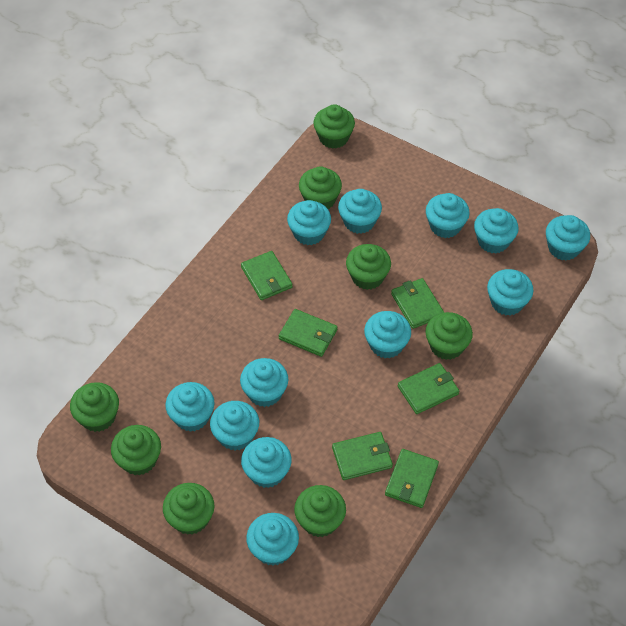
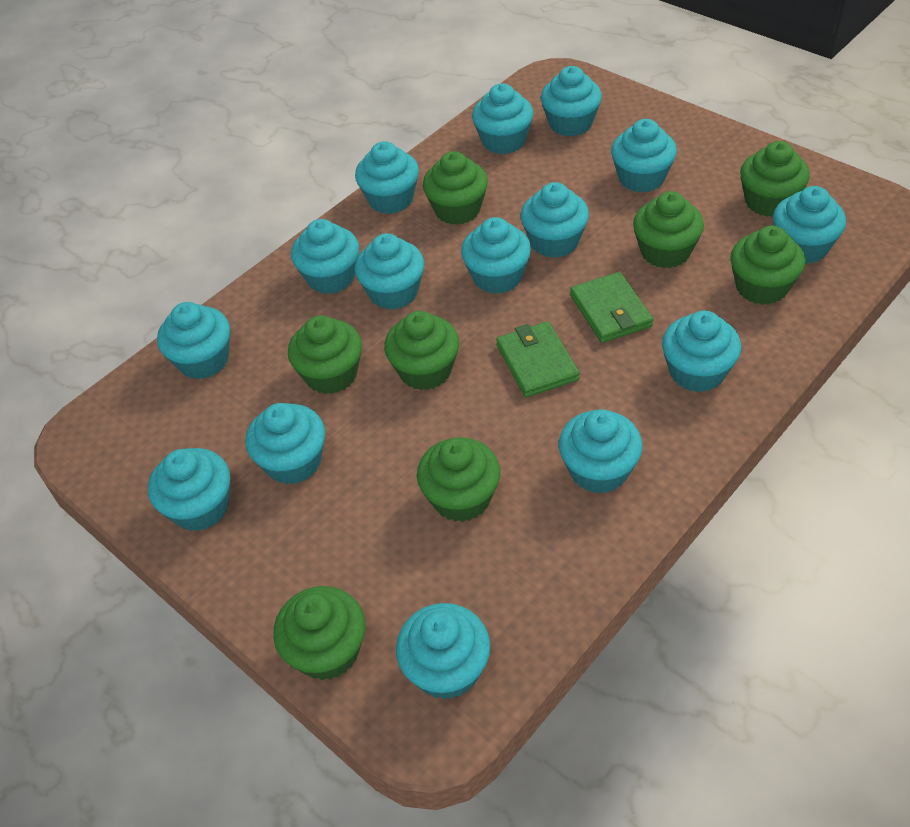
green wallet: 6 -> 2
turquoise cupcake: 12 -> 15

